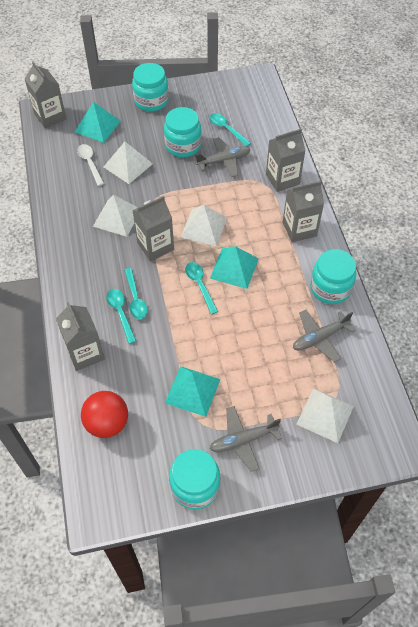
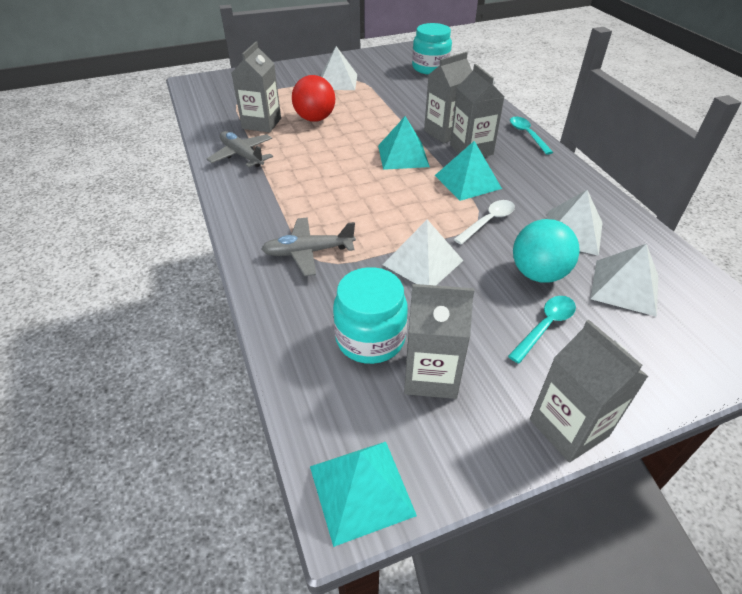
grey plane: 3 -> 2
turquoise ball: 0 -> 1
turquoise jar: 4 -> 2
turquoise spoon: 4 -> 2

